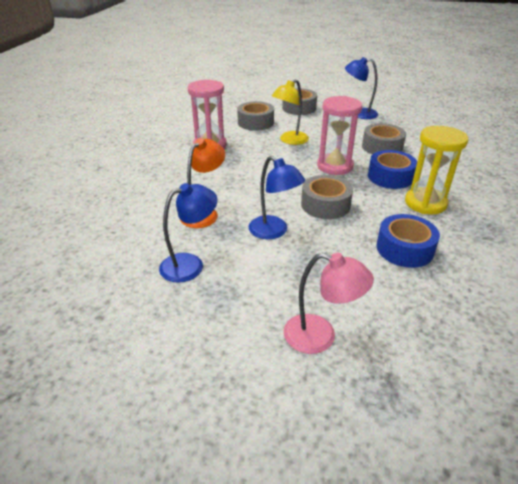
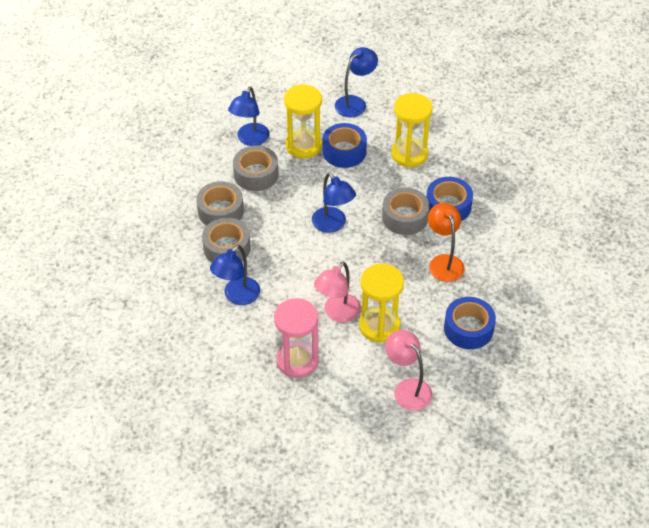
blue lamp: 3 -> 4
blue tape: 2 -> 3
pink hourglass: 2 -> 1
pink lamp: 1 -> 2
yellow hourglass: 1 -> 3
yellow lamp: 1 -> 0

